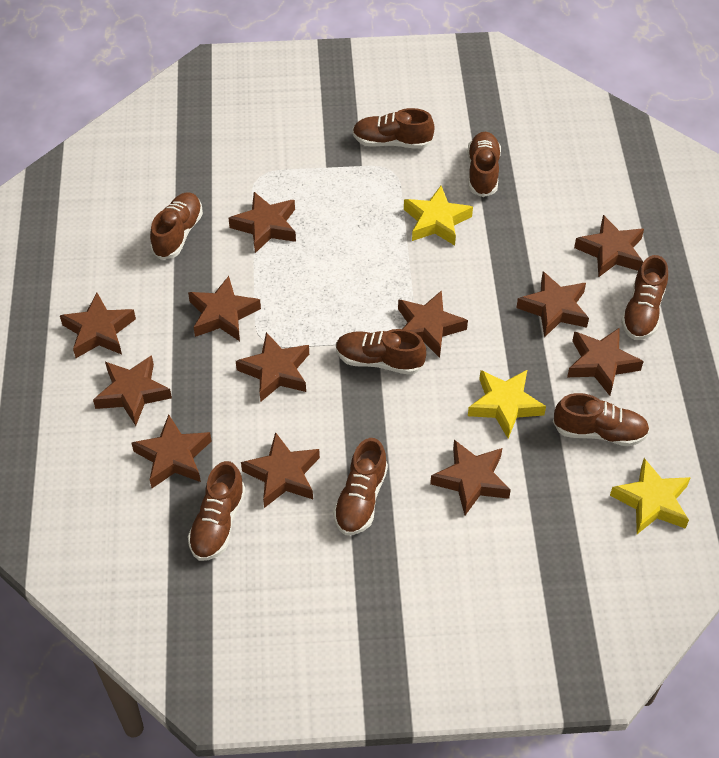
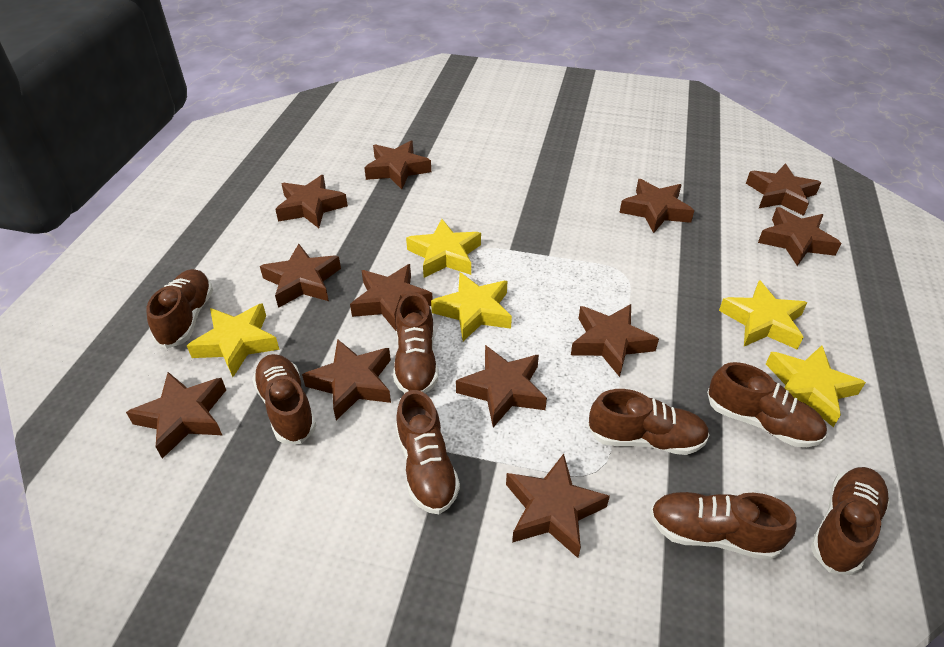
yellow star: 3 -> 5

